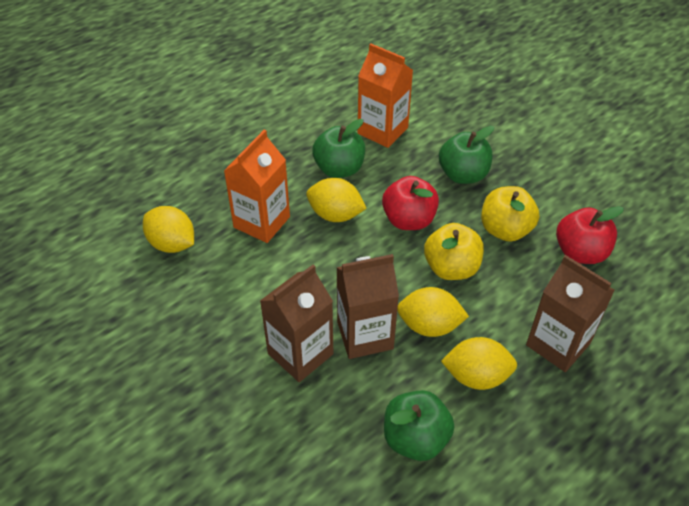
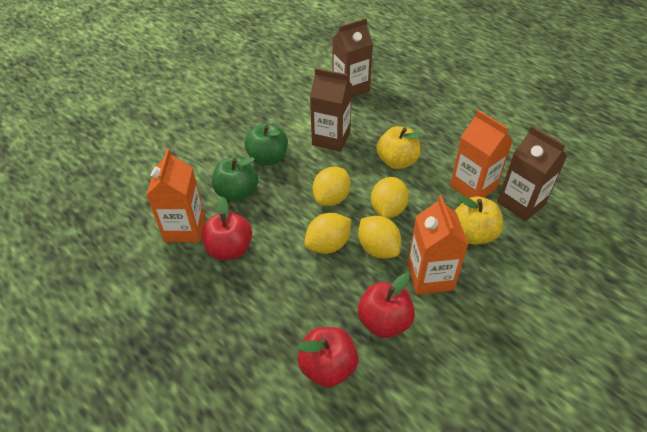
green apple: 3 -> 2
orange carton: 2 -> 3
red apple: 2 -> 3

